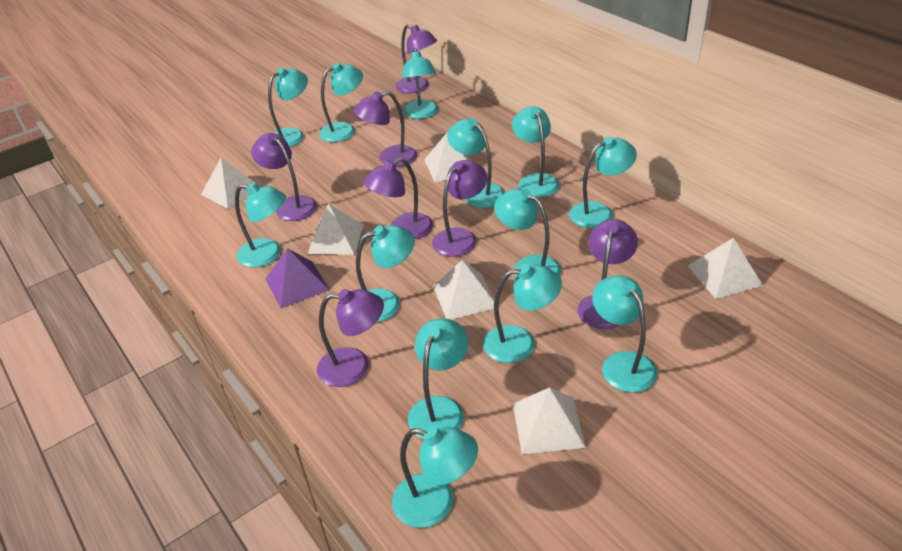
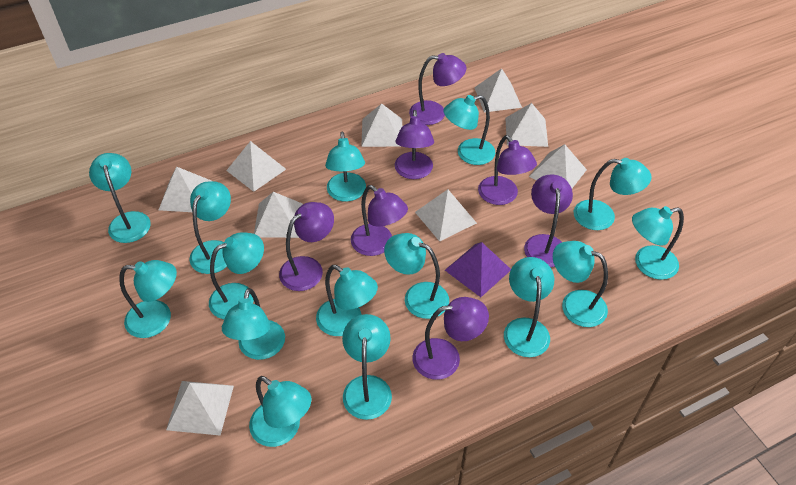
turquoise lamp: 13 -> 15
white pyramid: 6 -> 9

